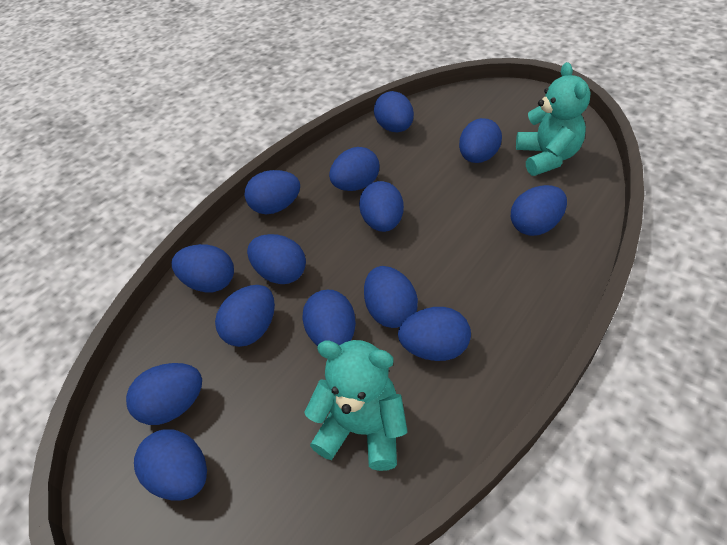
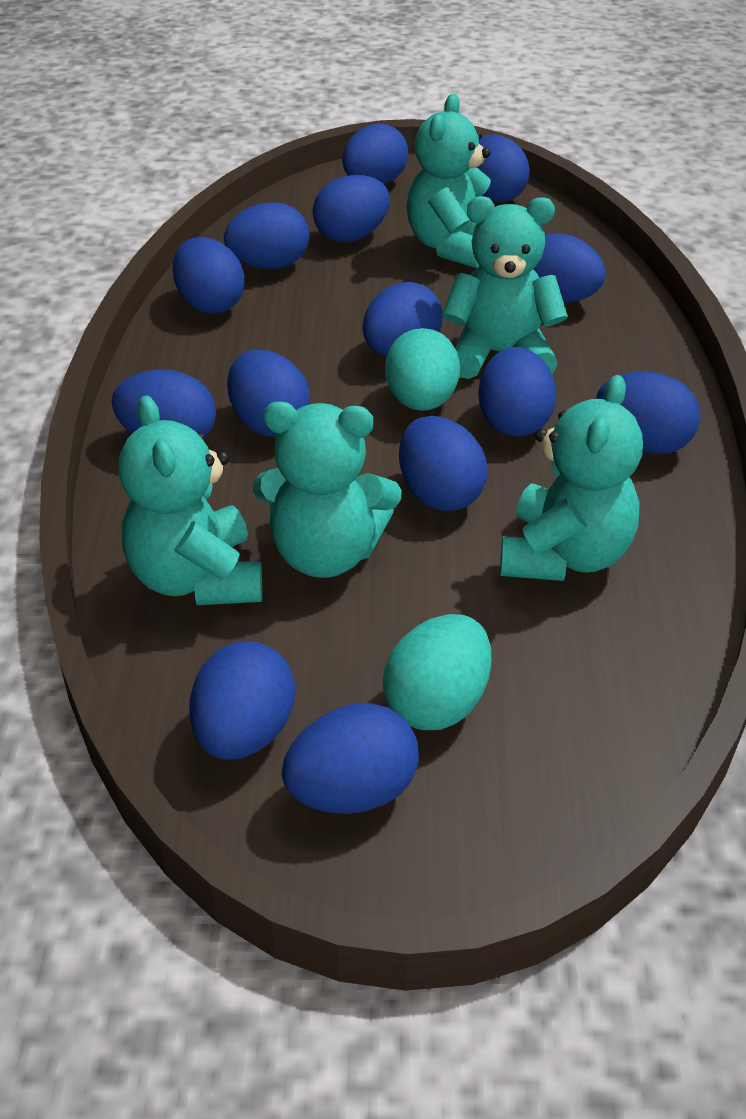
turquoise egg: 0 -> 2
turquoise teddy bear: 2 -> 5

